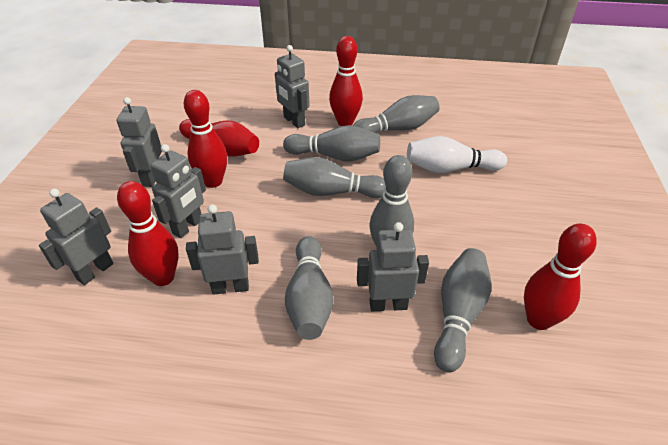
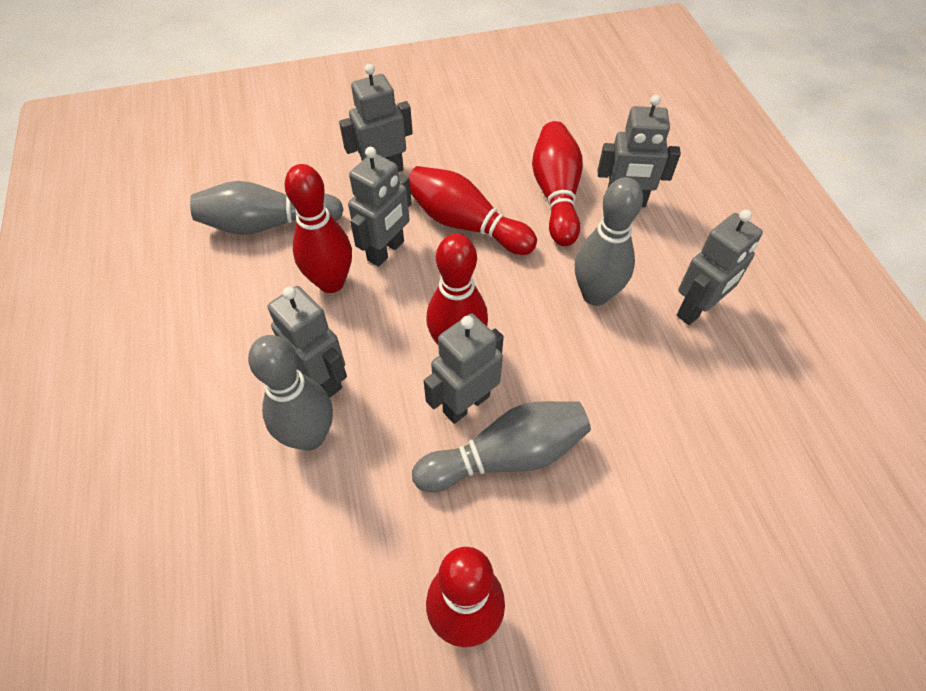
grey bowling pin: 6 -> 4
white bowling pin: 1 -> 0

